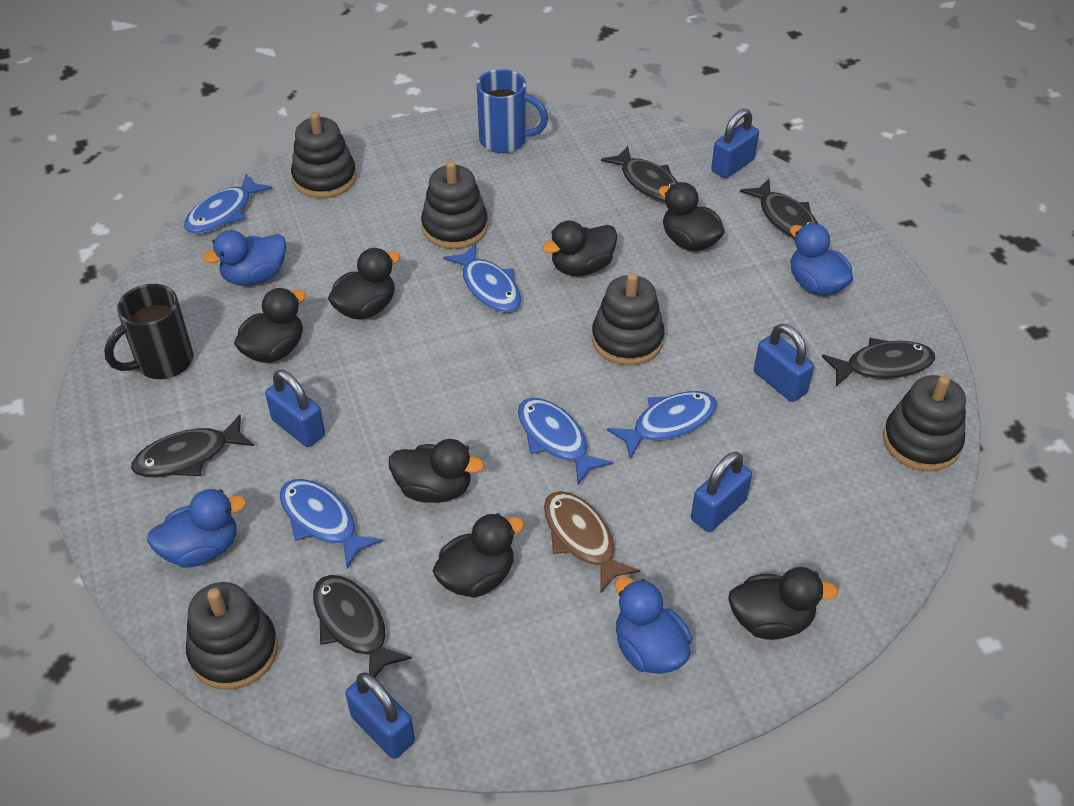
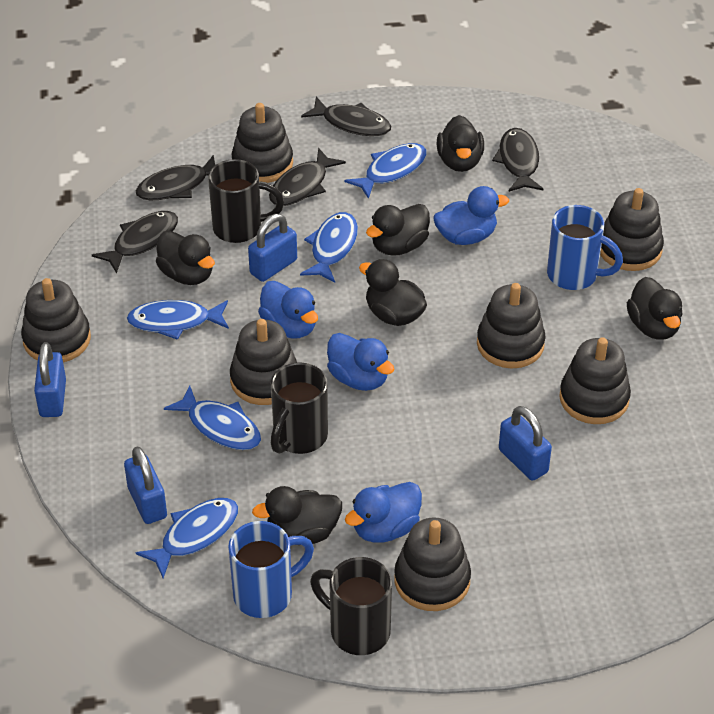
black duck: 7 -> 6
black mug: 1 -> 3
black stacking toy: 5 -> 7
blue mug: 1 -> 2
blue padlock: 5 -> 4
brown fish: 1 -> 0

